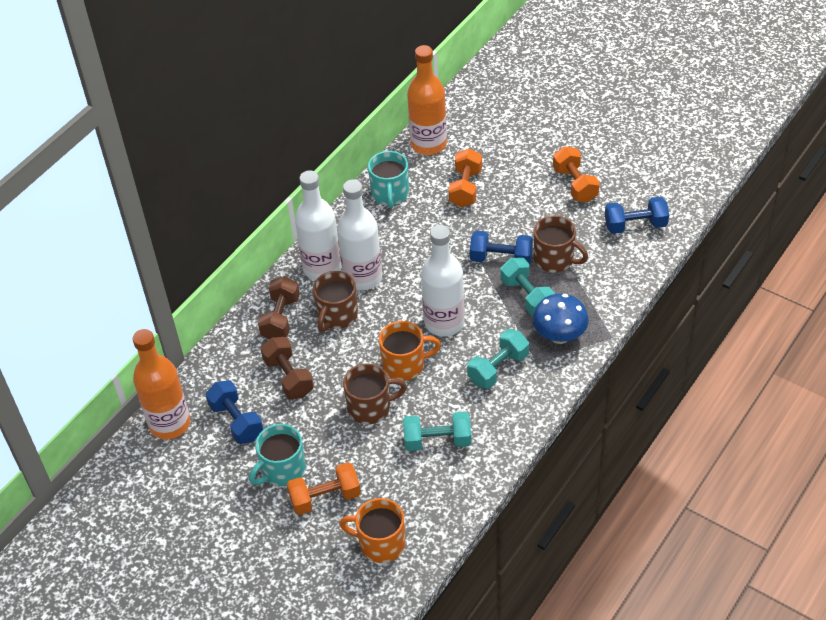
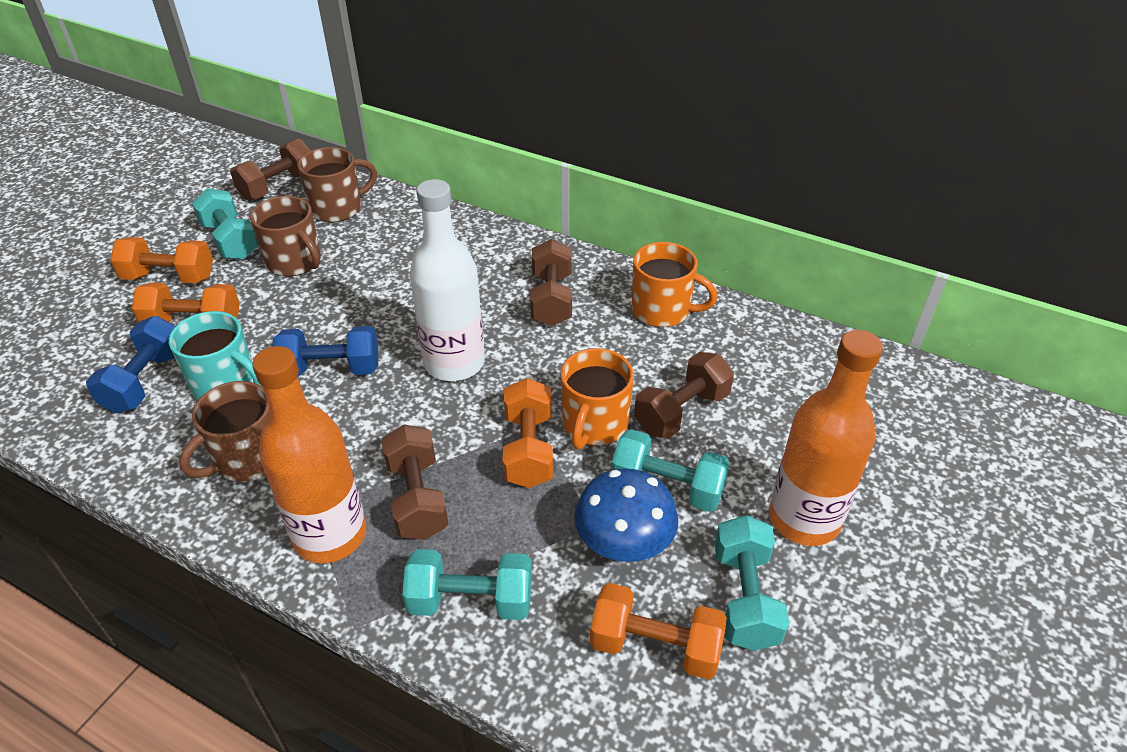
blue dumbbell: 3 -> 2
brown dumbbell: 2 -> 4
orange dumbbell: 3 -> 4
turquoise dumbbell: 3 -> 4
turquoise mug: 2 -> 1
white bottle: 3 -> 1

